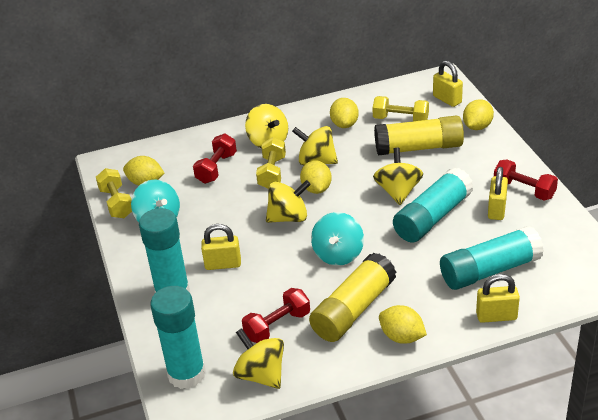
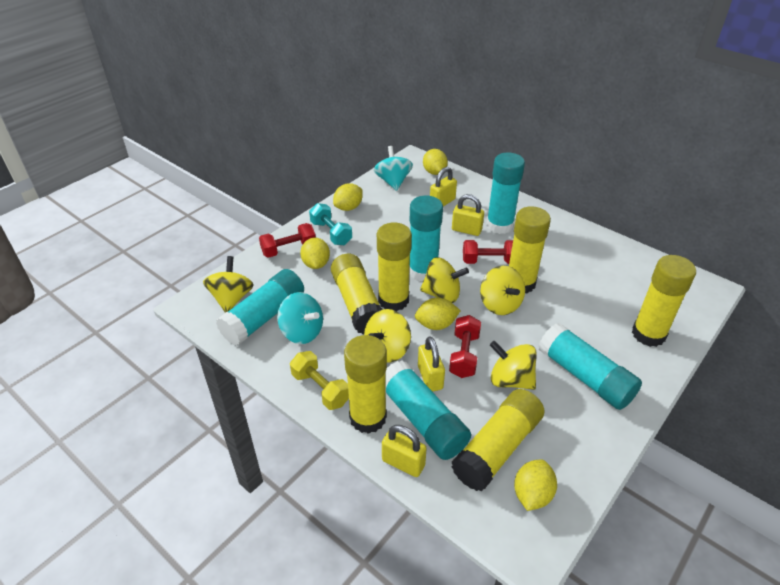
turquoise dumbbell: 0 -> 1
turquoise glue stick: 4 -> 5
yellow dumbbell: 3 -> 1
yellow glue stick: 2 -> 6

